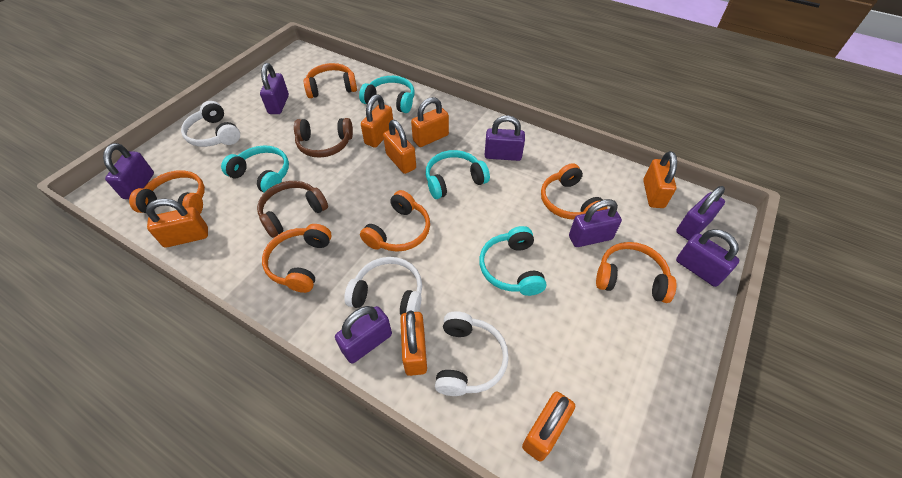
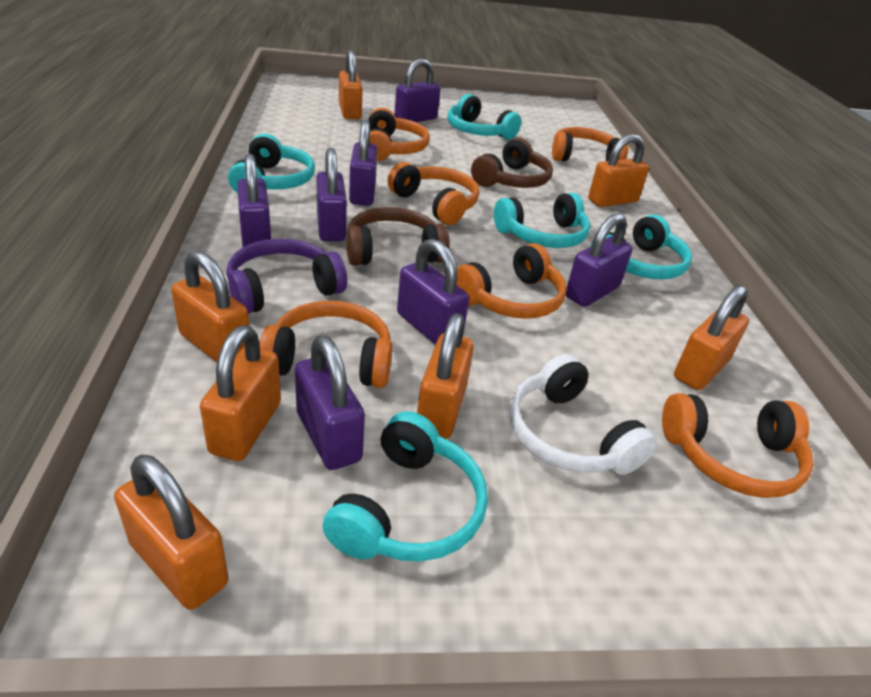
purple headphones: 0 -> 1
turquoise headphones: 4 -> 5
white headphones: 3 -> 1

